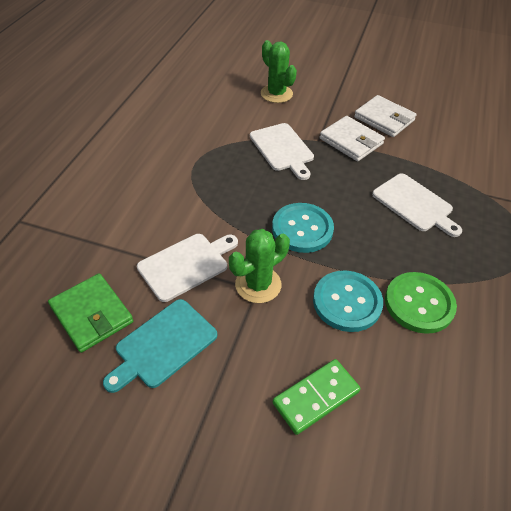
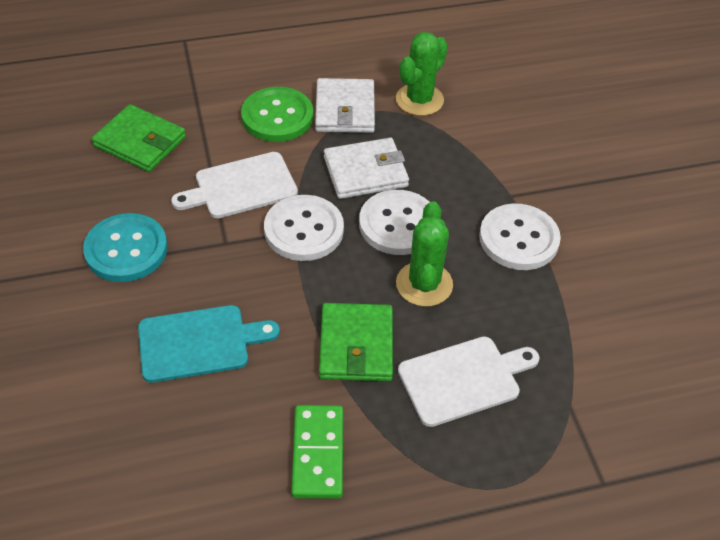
green wallet: 1 -> 2
turquoise button: 2 -> 1
white button: 0 -> 3
white cutting board: 3 -> 2

